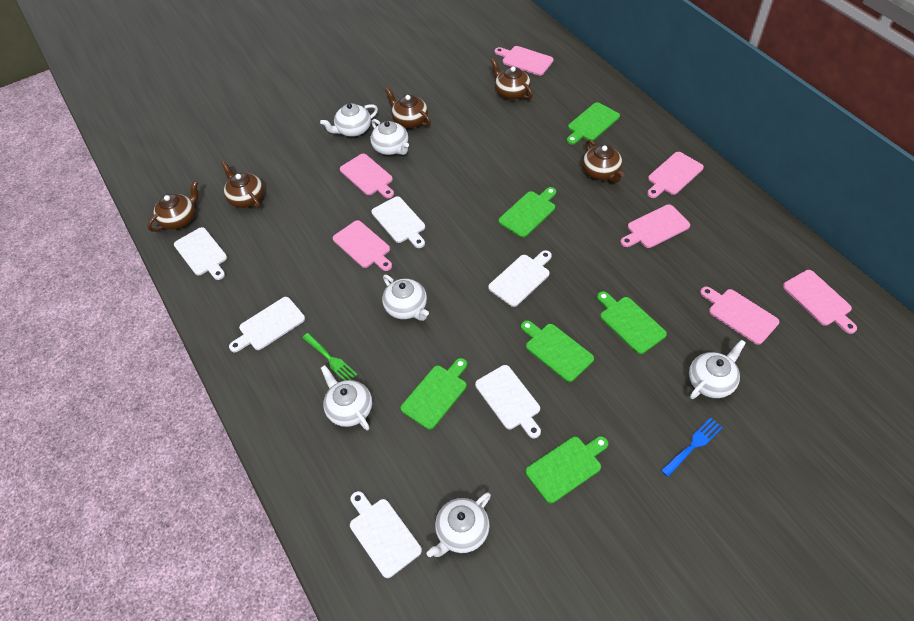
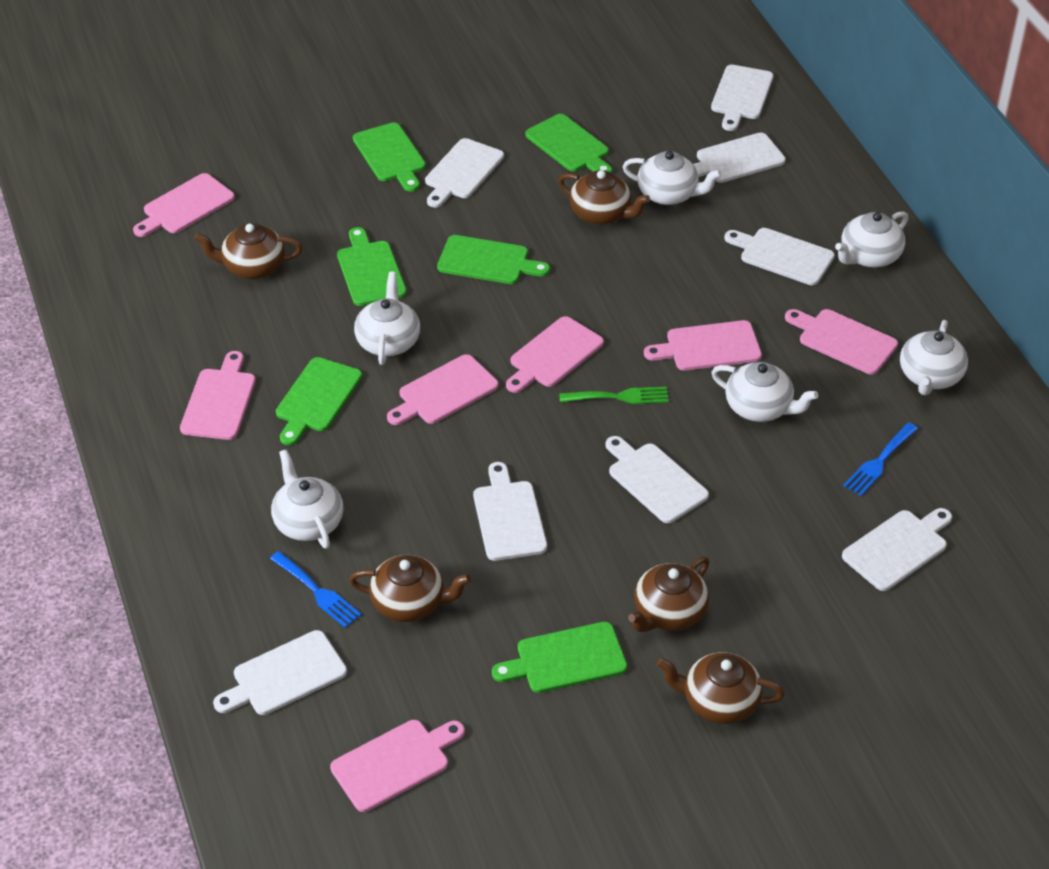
blue fork: 1 -> 2
white cutting board: 6 -> 8

